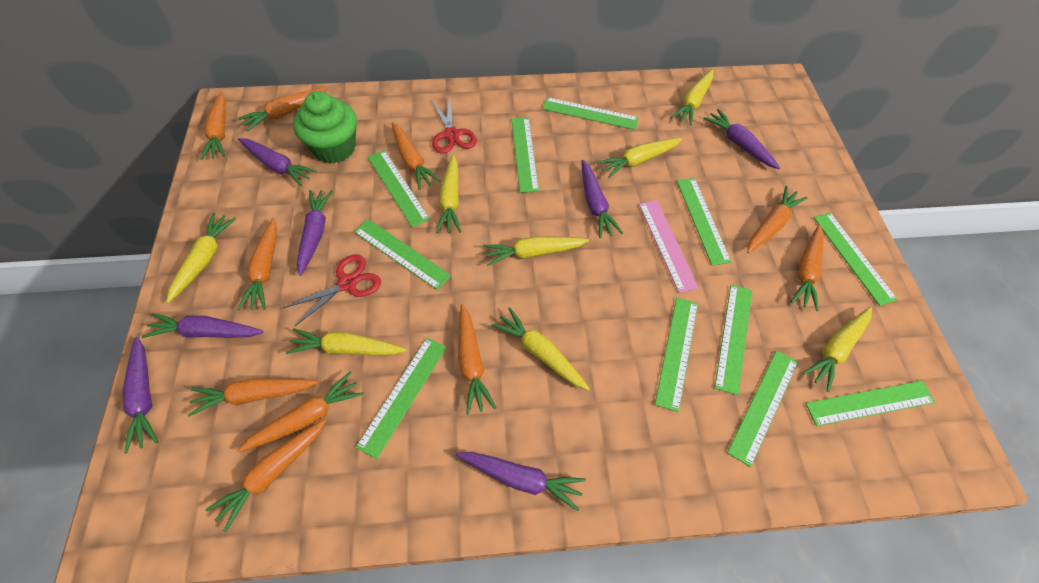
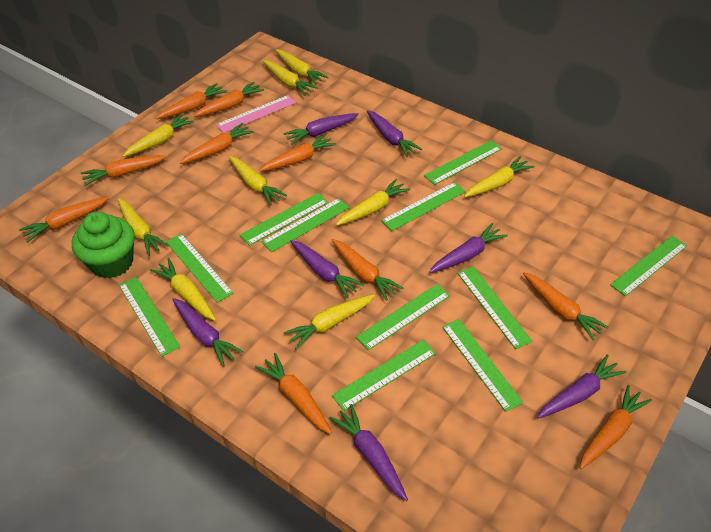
red scissors: 2 -> 0
yellow carrot: 8 -> 9

